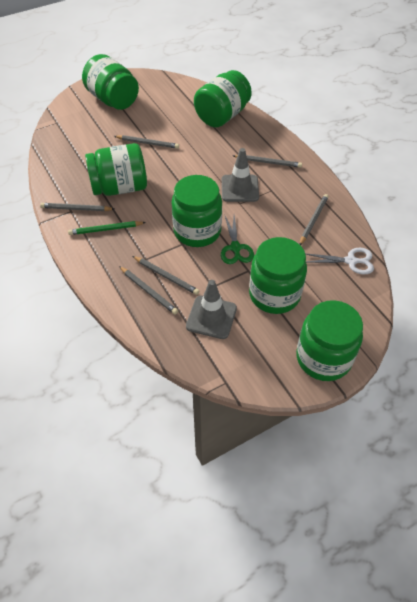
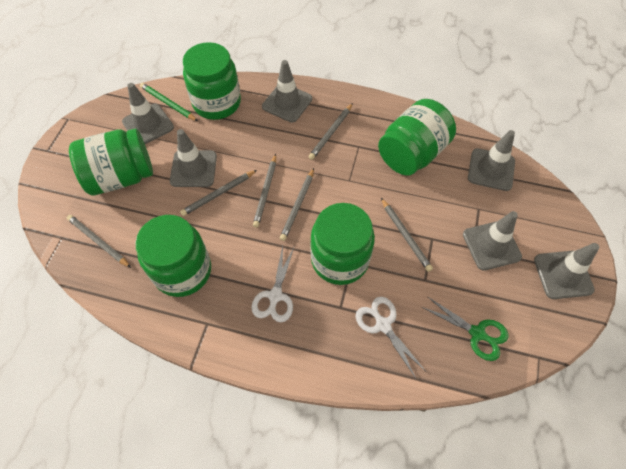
green jar: 6 -> 5
grey traffic cone: 2 -> 6
white scissors: 1 -> 2

